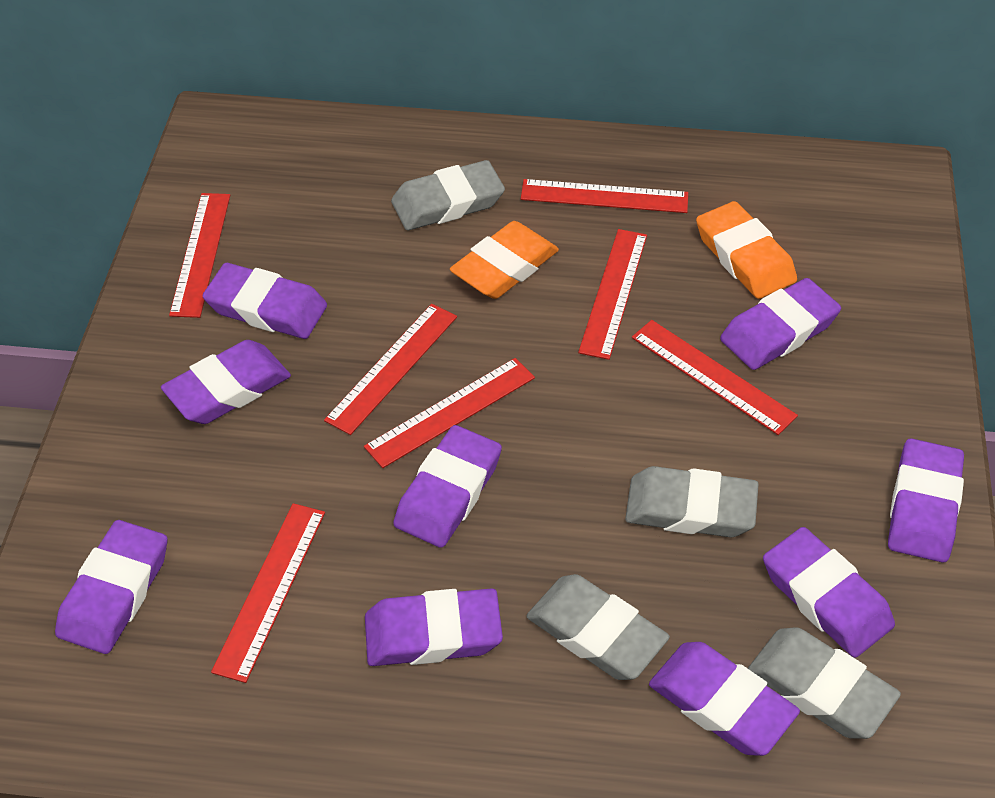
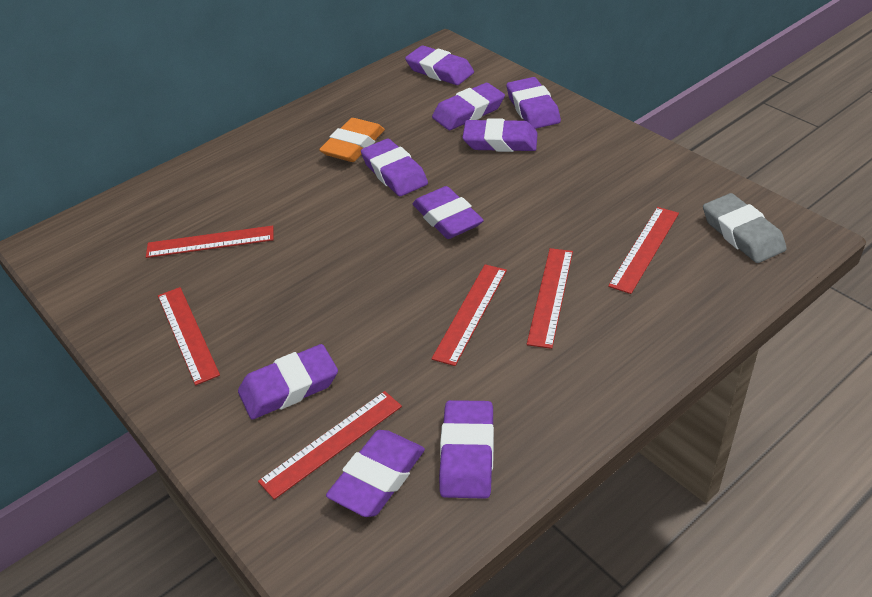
grey eraser: 4 -> 1
orange eraser: 2 -> 1
red ruler: 7 -> 6

